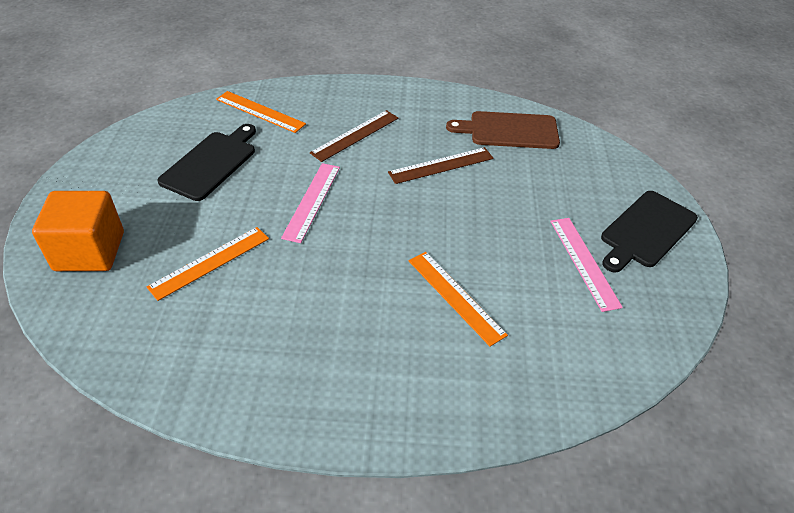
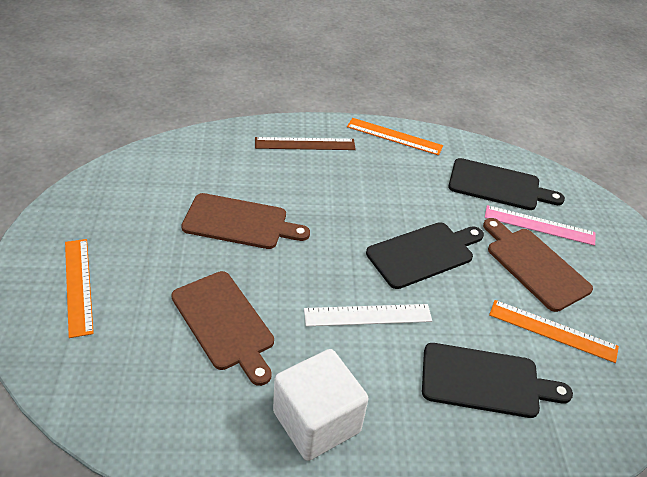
black cutting board: 2 -> 3
brown cutting board: 1 -> 3
brown ruler: 2 -> 1
orange cube: 1 -> 0
pink ruler: 2 -> 1
white cube: 0 -> 1
white ruler: 0 -> 1

